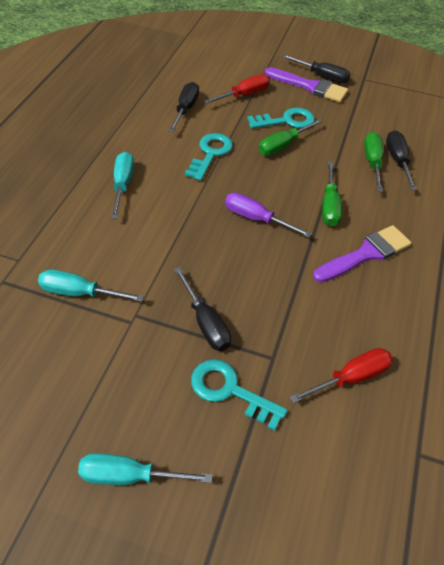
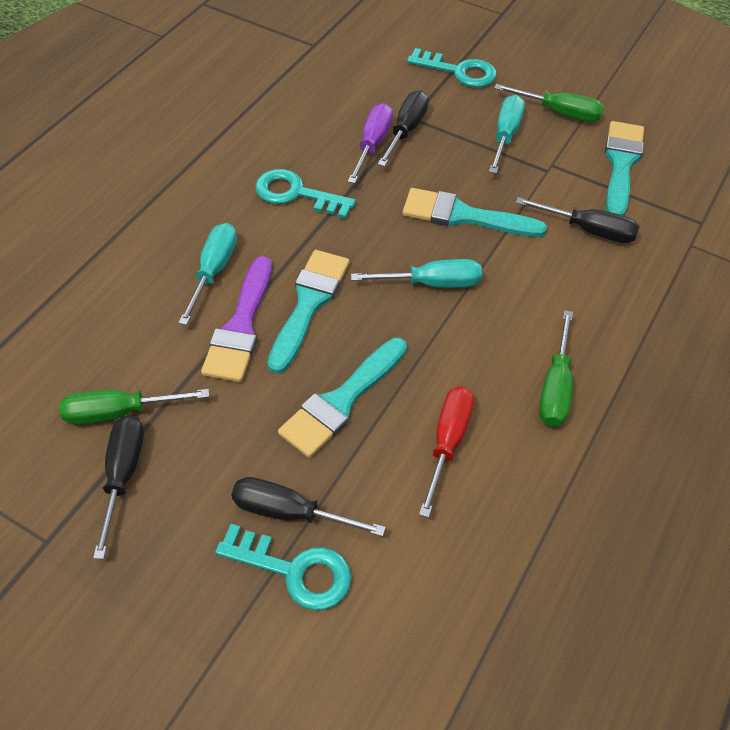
purple brush: 2 -> 1
red screwdriver: 2 -> 1
turquoise brush: 0 -> 4

